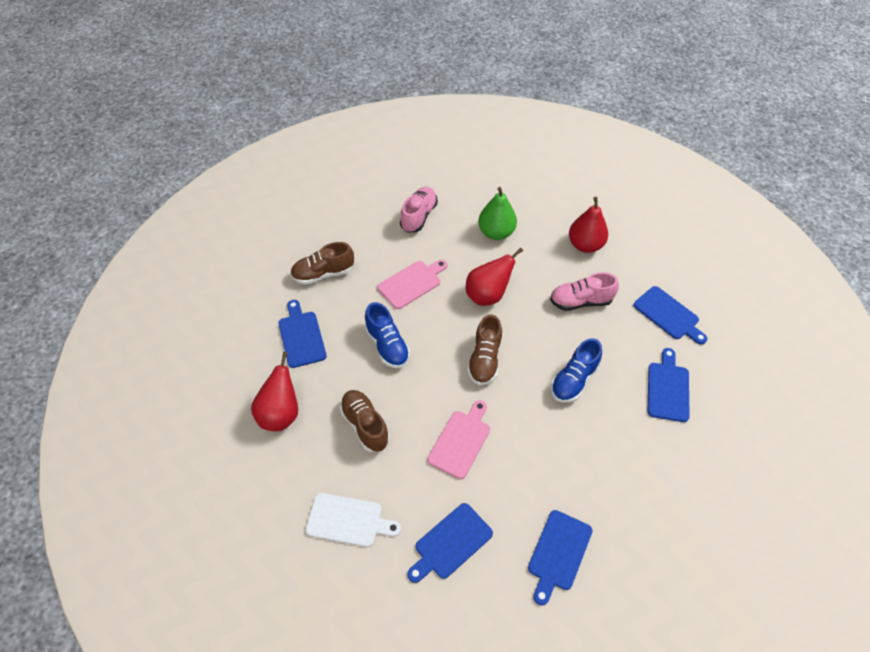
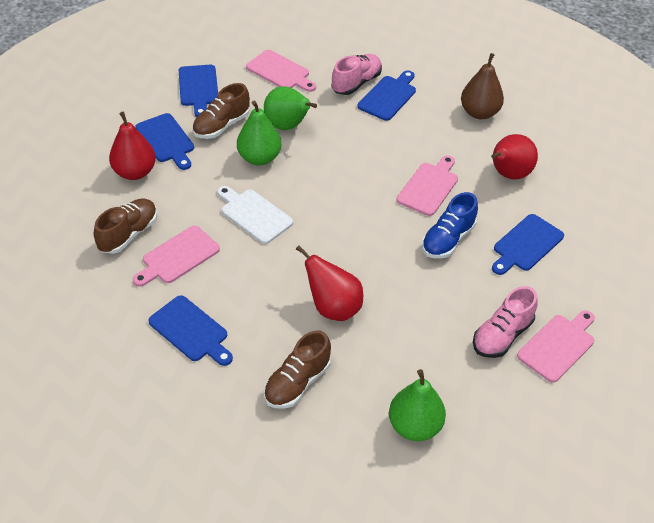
blue shoe: 2 -> 1
brown pear: 0 -> 1
green pear: 1 -> 3
pink cutting board: 2 -> 4

